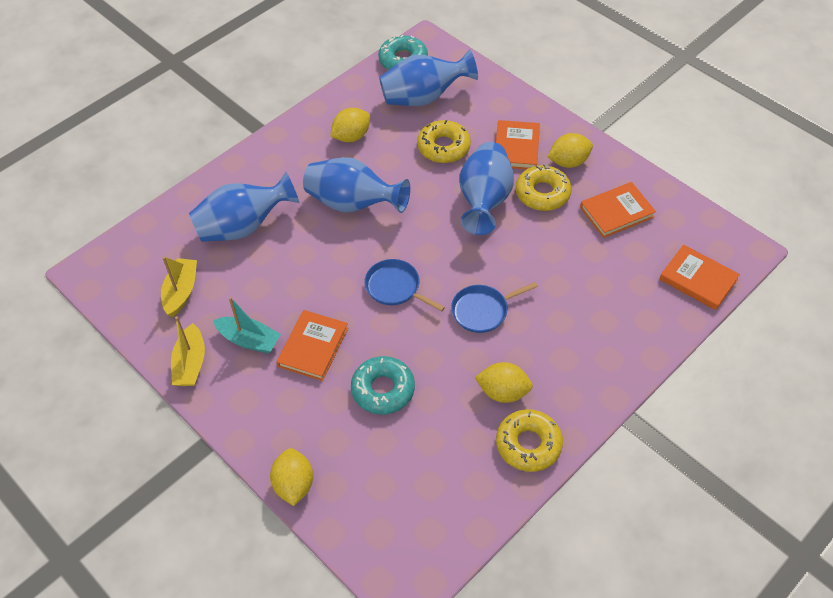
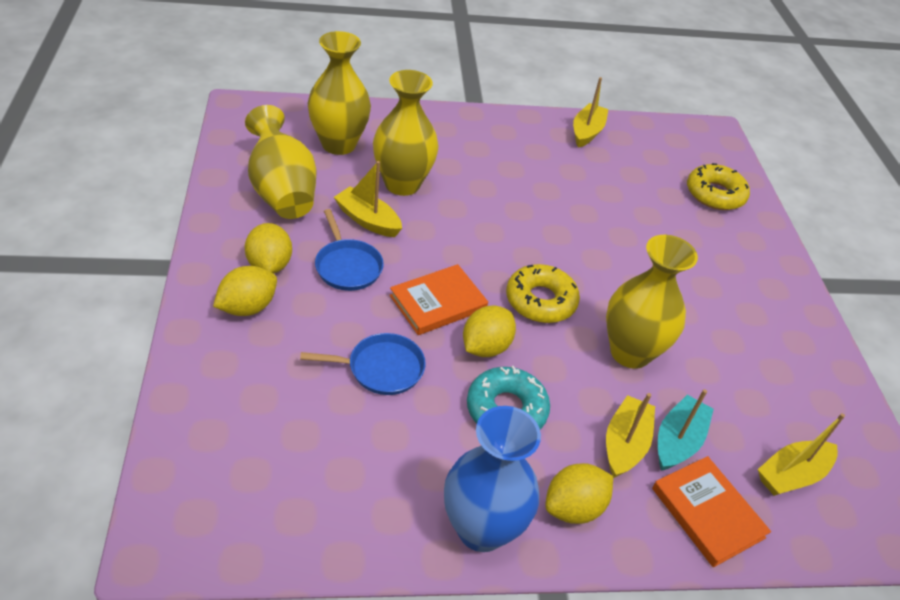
blue vase: 4 -> 1
orange book: 4 -> 2
turquoise donut: 2 -> 1
yellow boat: 2 -> 4
yellow donut: 3 -> 2
yellow vase: 0 -> 4

